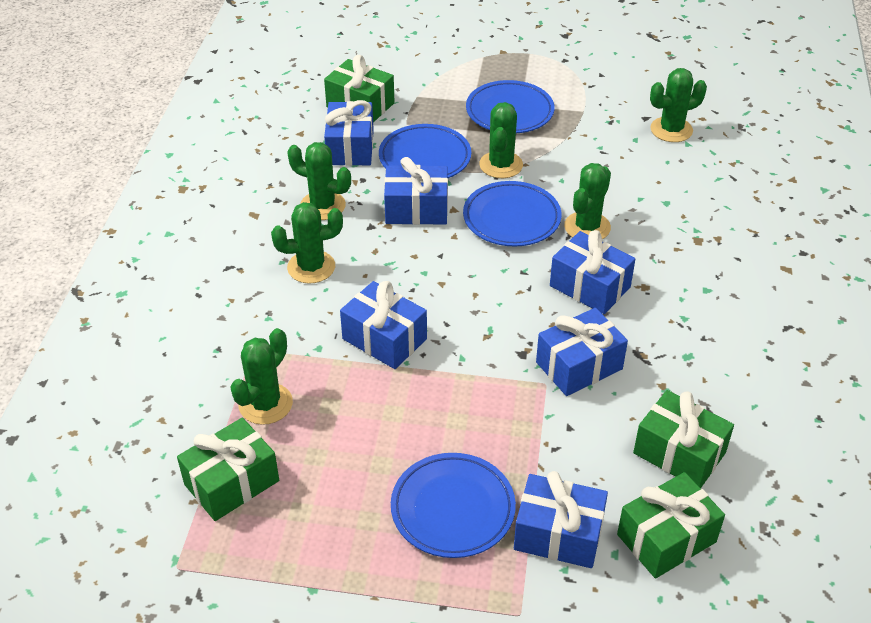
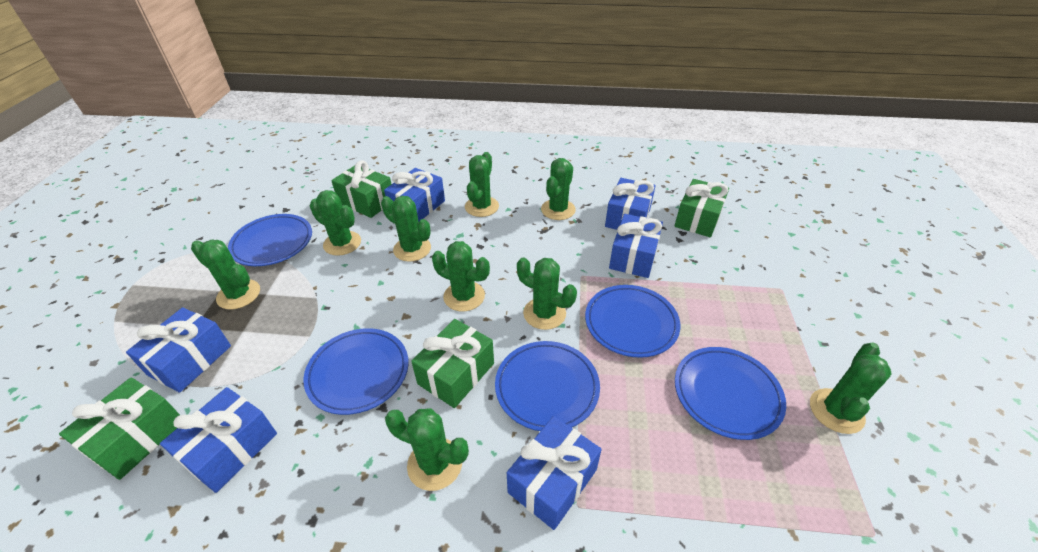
blue plate: 4 -> 5
green cactus: 6 -> 9

